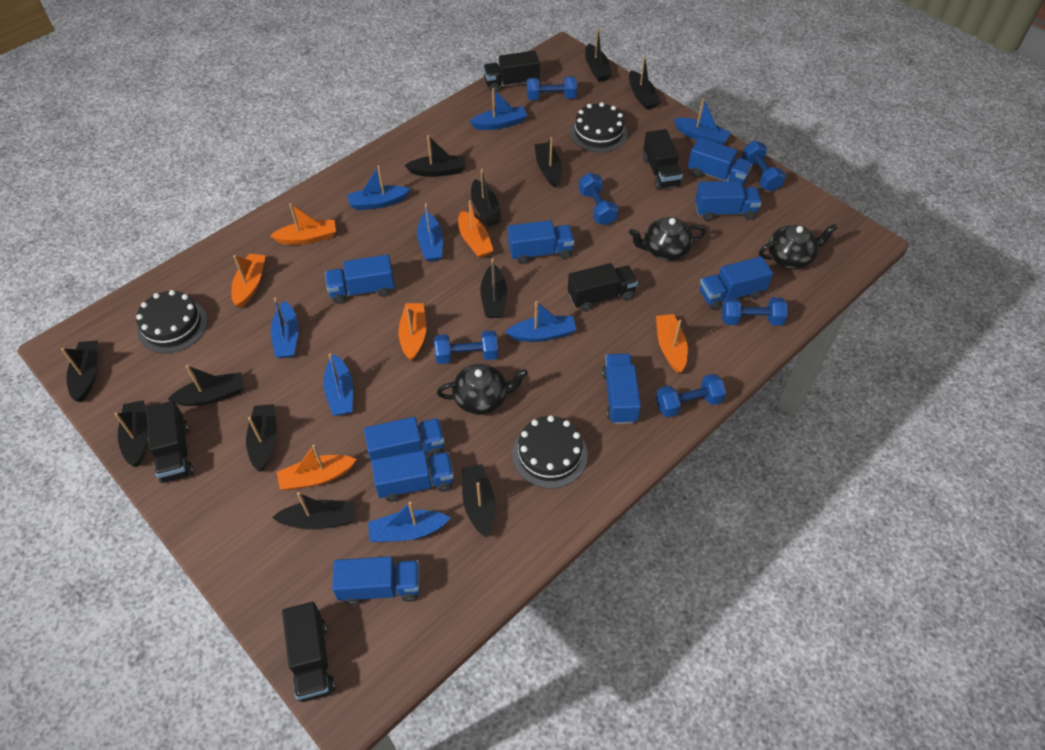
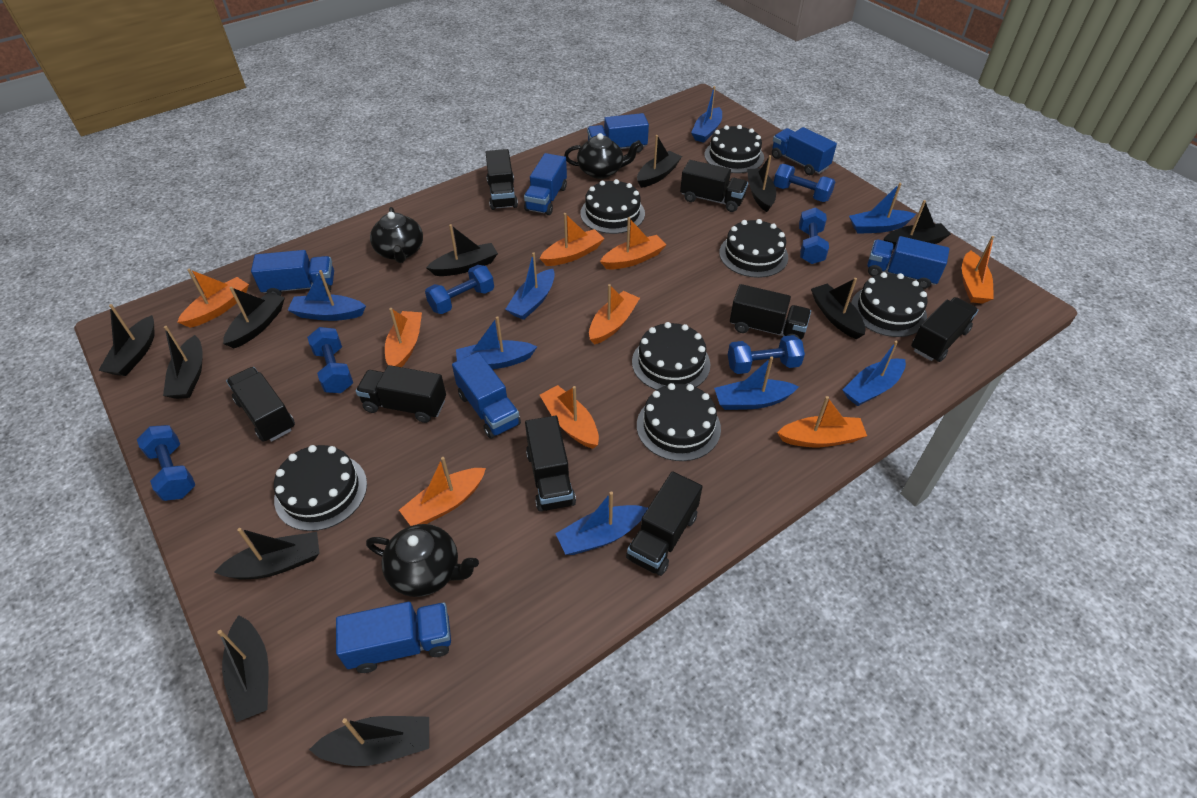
black boat: 12 -> 11
black cake: 3 -> 7
black truck: 5 -> 8
blue truck: 9 -> 7
orange boat: 6 -> 9

